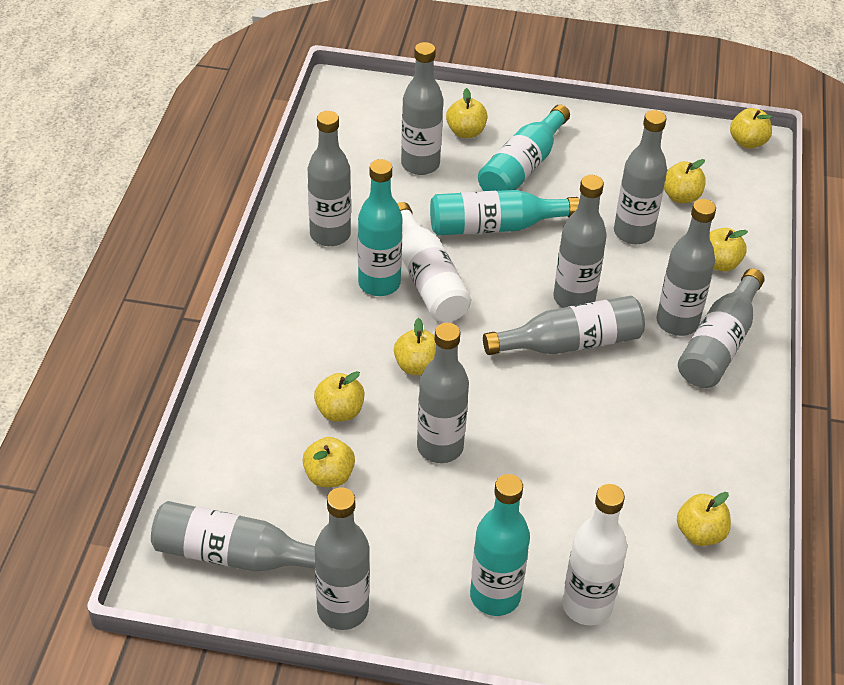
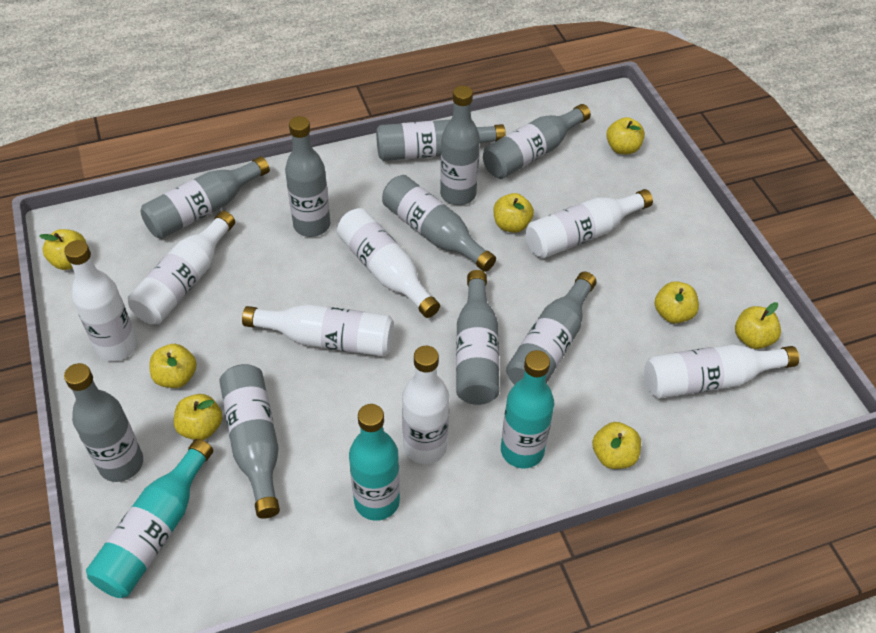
turquoise bottle: 4 -> 3
white bottle: 2 -> 7

